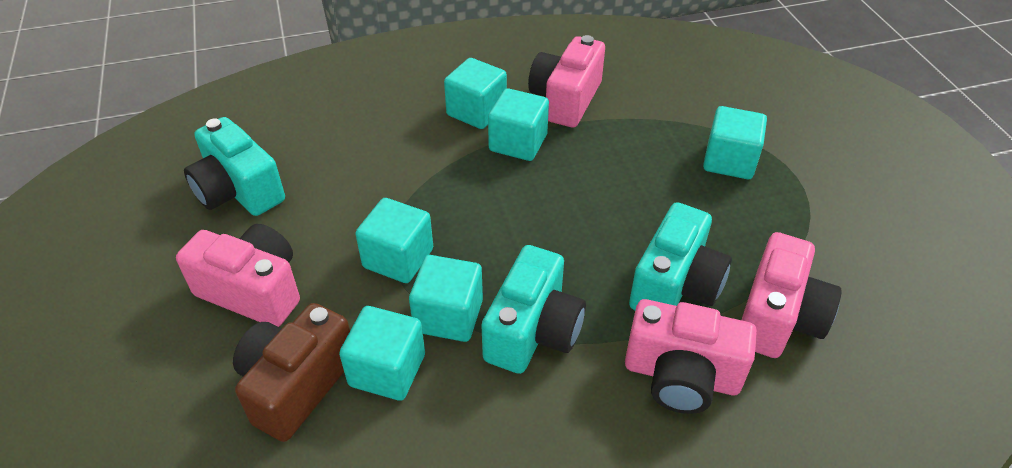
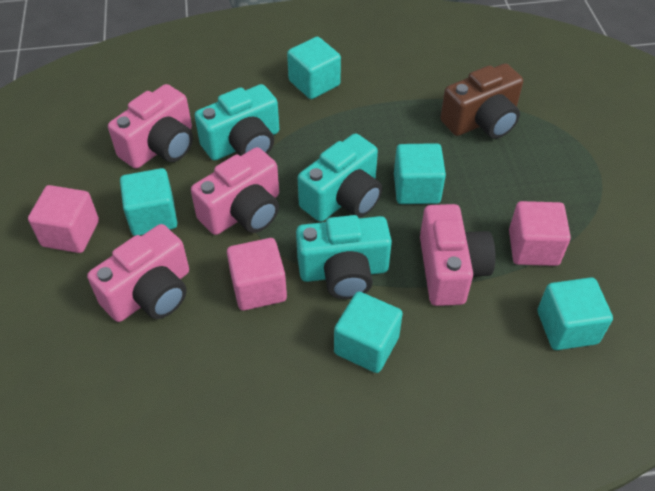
pink cube: 0 -> 3
turquoise cube: 6 -> 5

